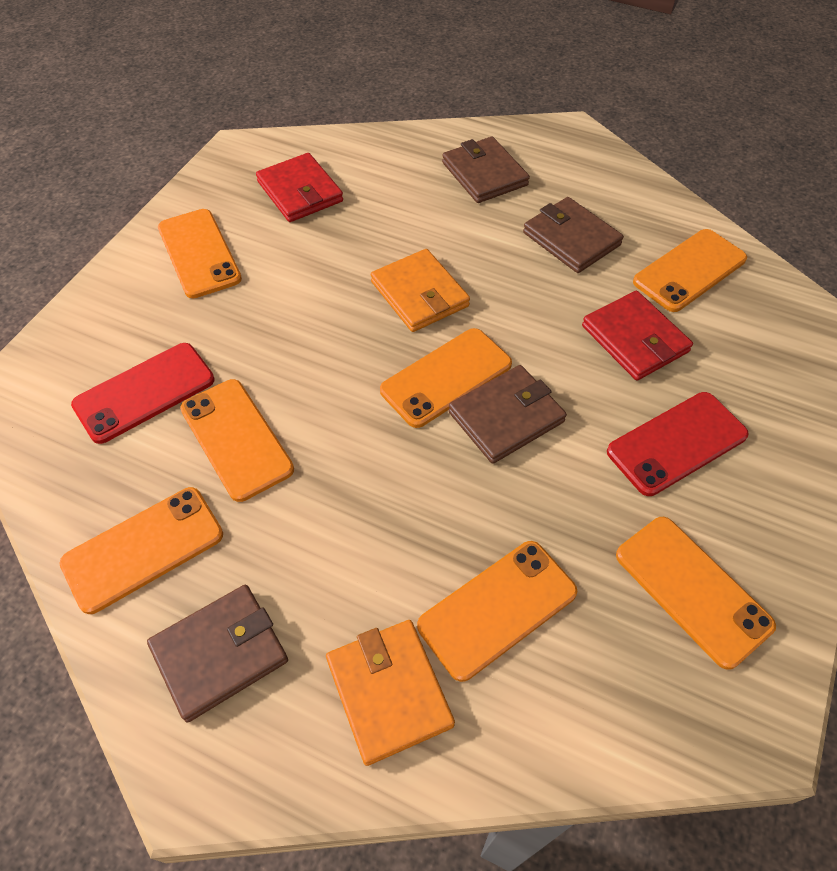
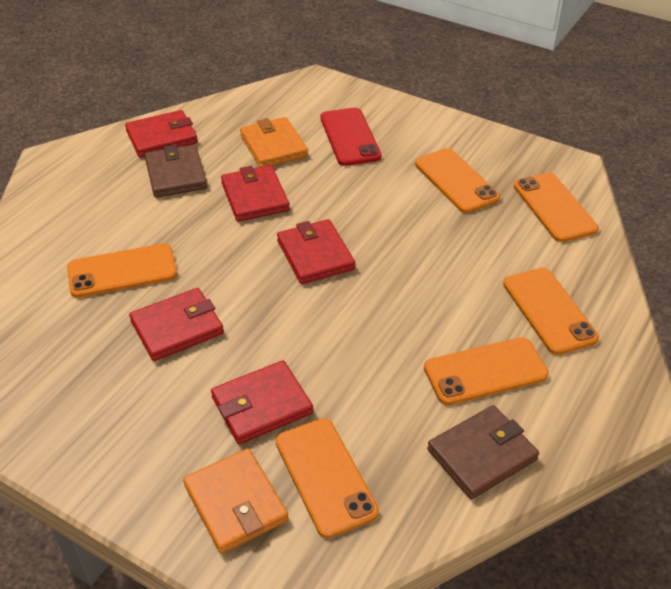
brown wallet: 4 -> 2
orange phone: 7 -> 6
red phone: 2 -> 1
red wallet: 2 -> 5

